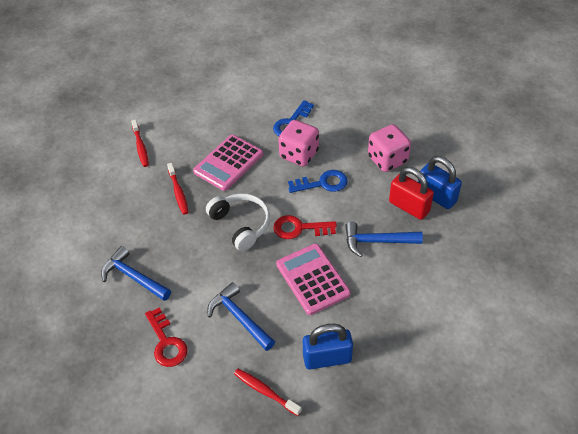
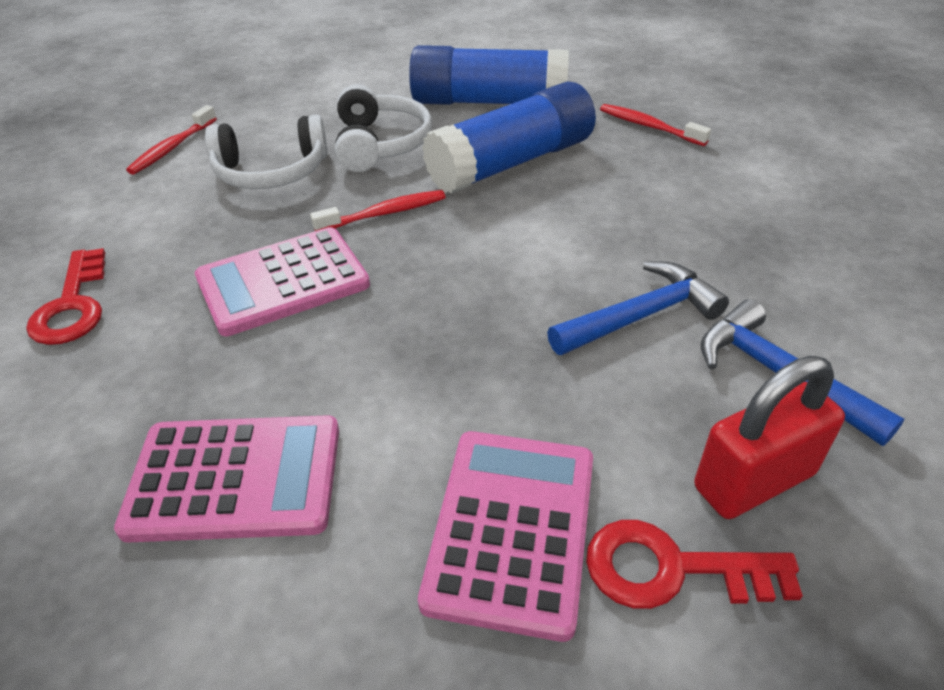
blue glue stick: 0 -> 2
blue hammer: 3 -> 2
blue key: 2 -> 0
blue padlock: 2 -> 0
pink calculator: 2 -> 3
pink dice: 2 -> 0
white headphones: 1 -> 2

